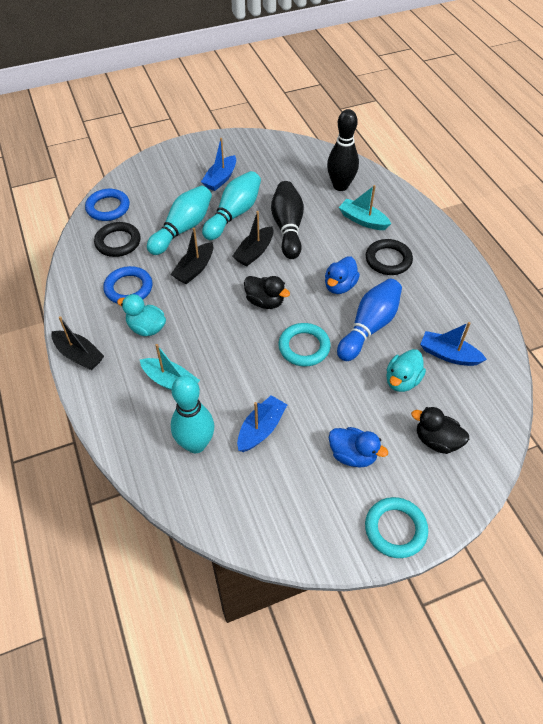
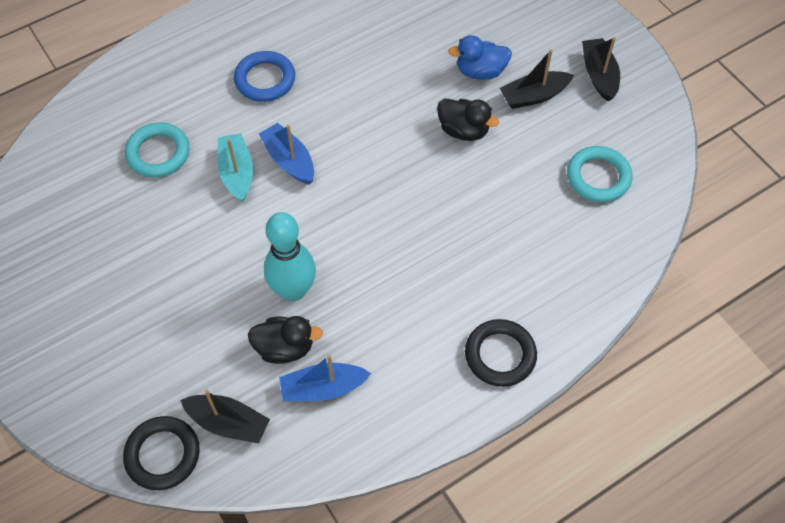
black bowling pin: 2 -> 0
blue boat: 3 -> 2
blue bowling pin: 1 -> 0
blue duck: 2 -> 1
blue ring: 2 -> 1
turquoise boat: 2 -> 1
turquoise bowling pin: 3 -> 1
turquoise duck: 2 -> 0

